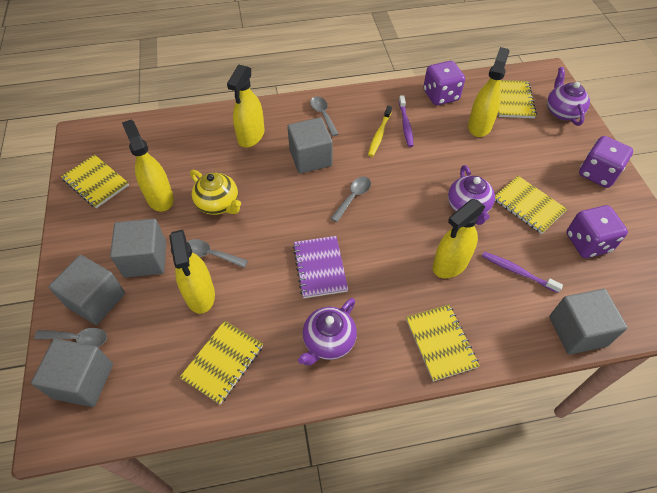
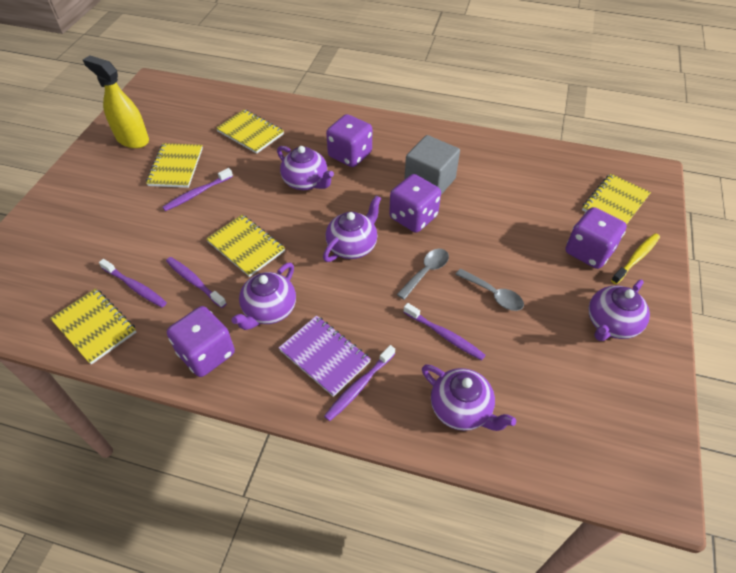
grey cube: 5 -> 1
grey spoon: 4 -> 2
purple dice: 3 -> 4
purple teapot: 3 -> 5
purple toothbrush: 2 -> 5
yellow spray bottle: 5 -> 1
yellow teapot: 1 -> 0

